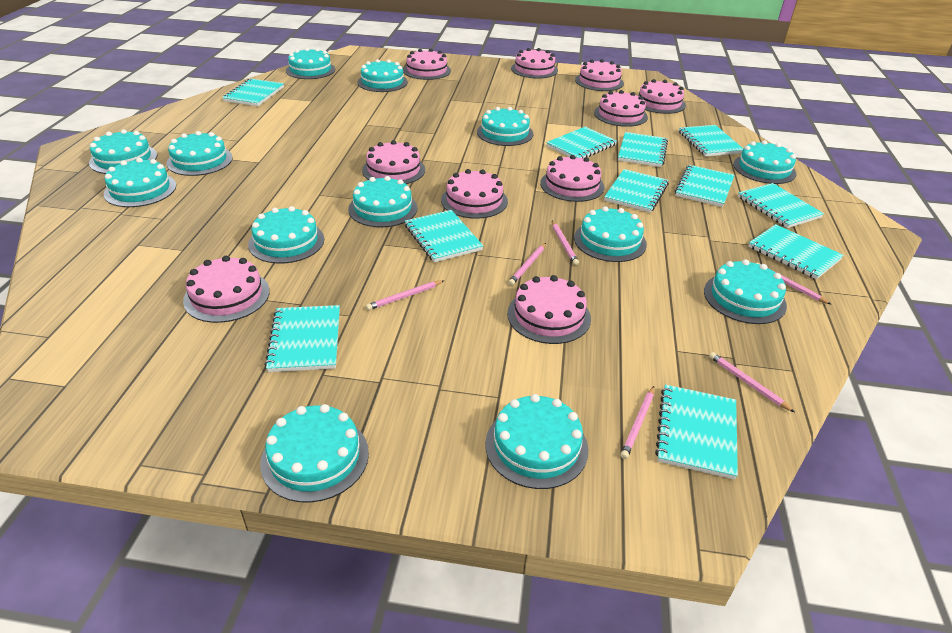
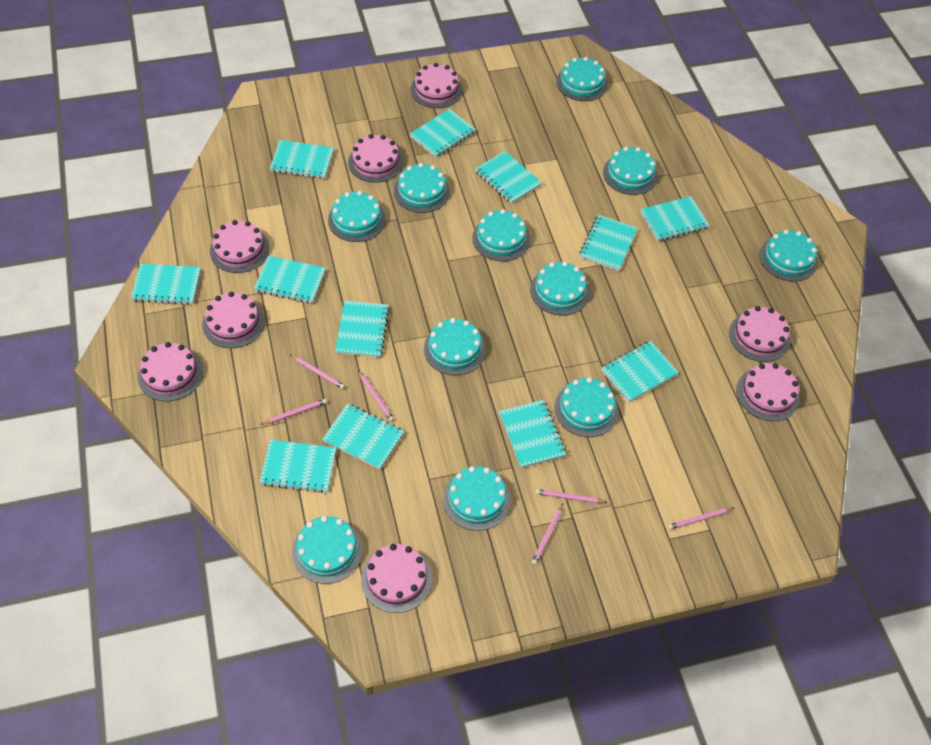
pink cake: 10 -> 8
turquoise cake: 13 -> 11
turquoise notebook: 11 -> 12

